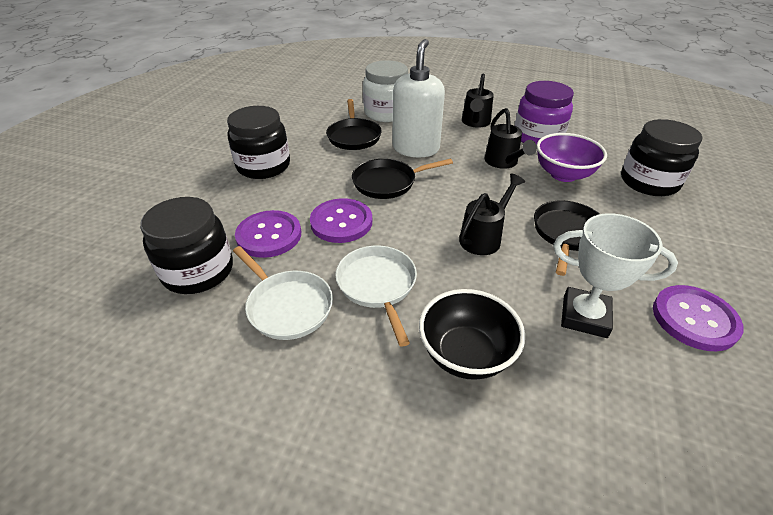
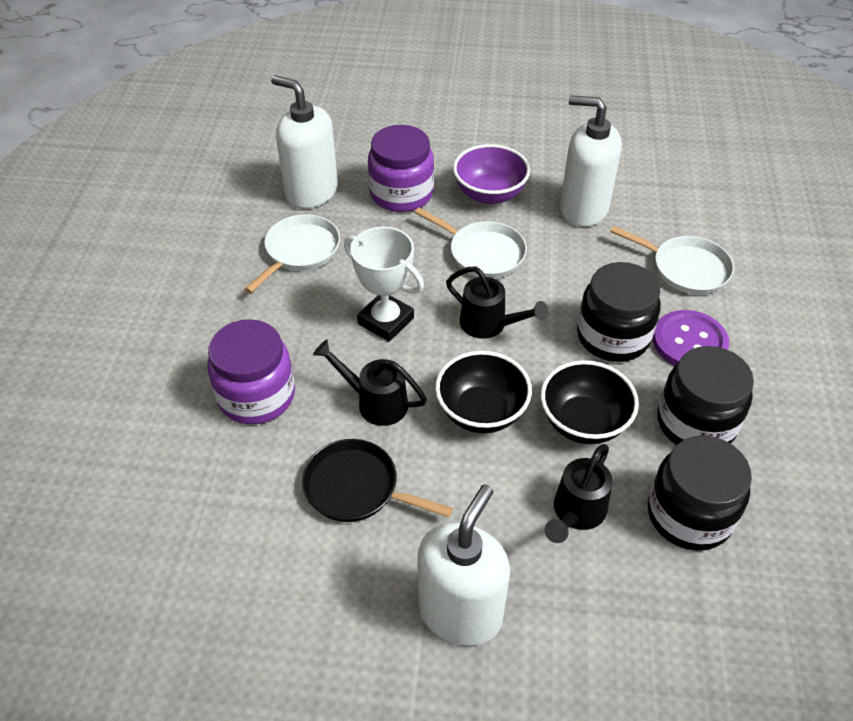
black bowl: 1 -> 2
black pan: 3 -> 1
purple button: 3 -> 1
purple jar: 1 -> 2
white jar: 1 -> 0
white pan: 2 -> 3
white soap dispenser: 1 -> 3

